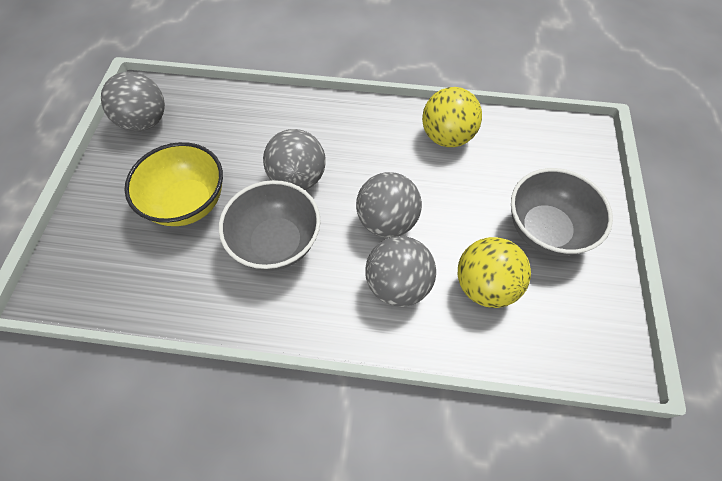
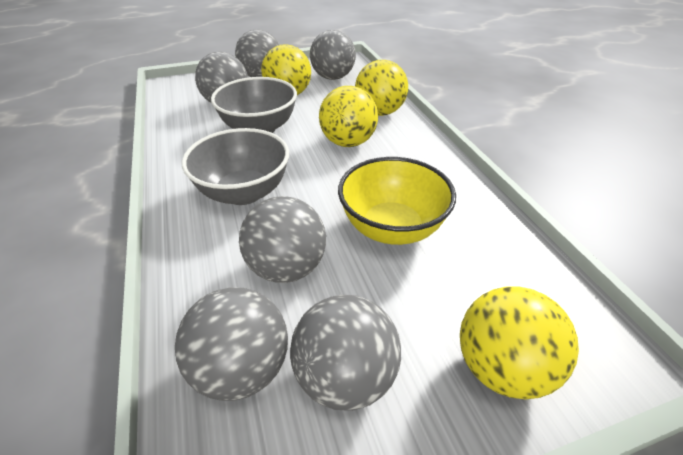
grey ball: 4 -> 6
yellow ball: 2 -> 4

